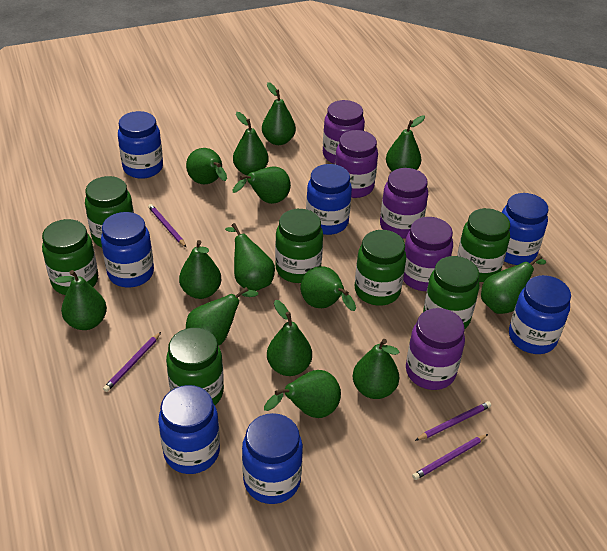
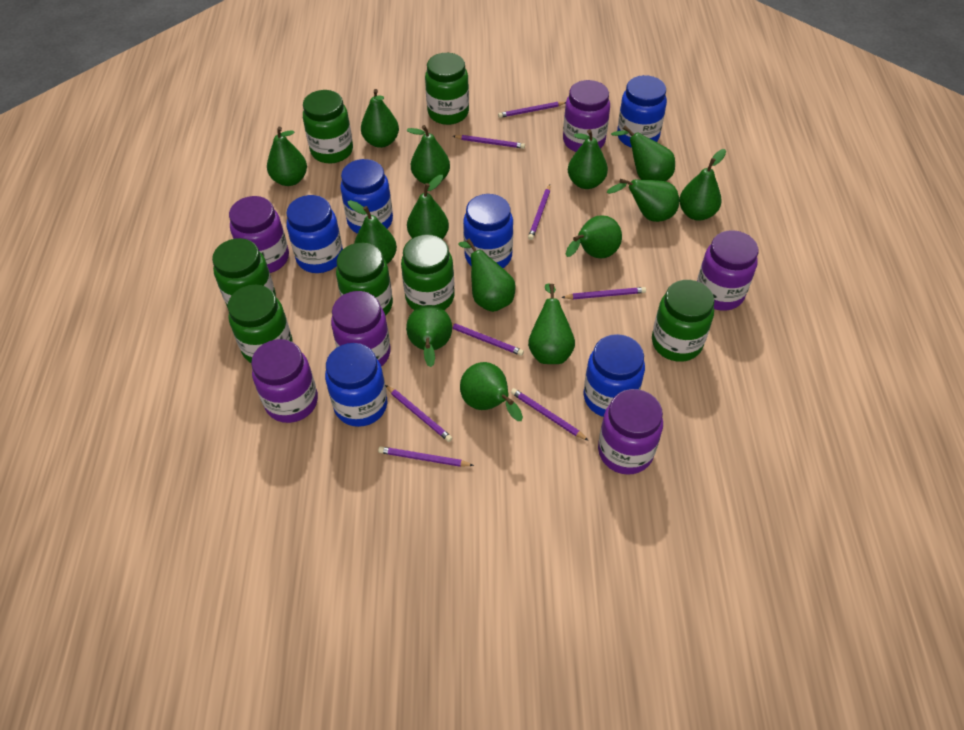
blue jar: 7 -> 6
purple jar: 5 -> 6
purple pencil: 4 -> 8

